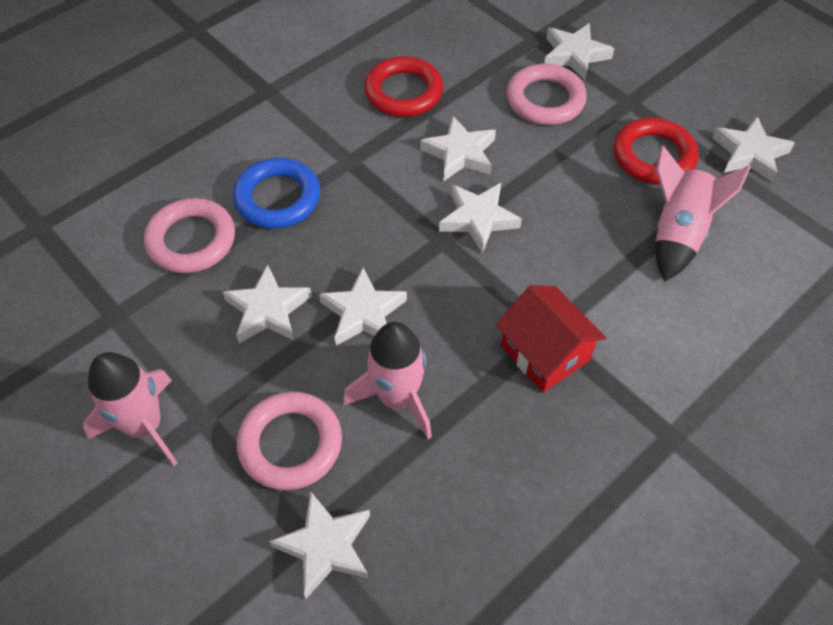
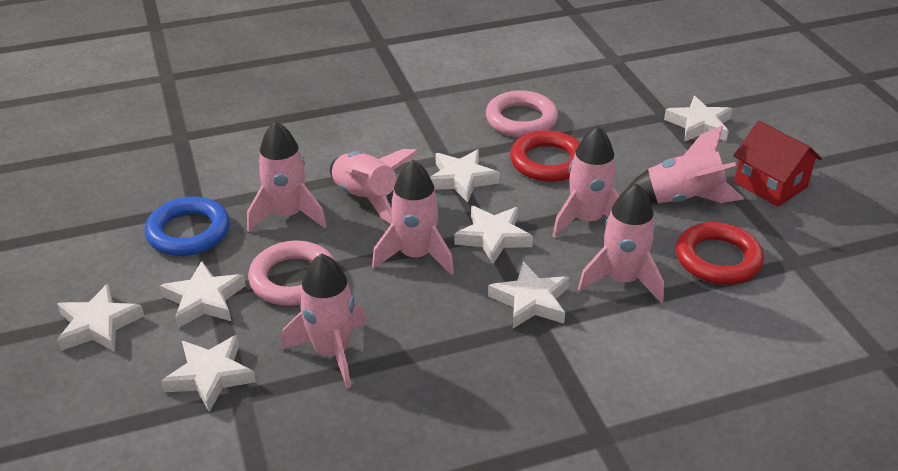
pink ring: 3 -> 2
pink rocket: 3 -> 7

